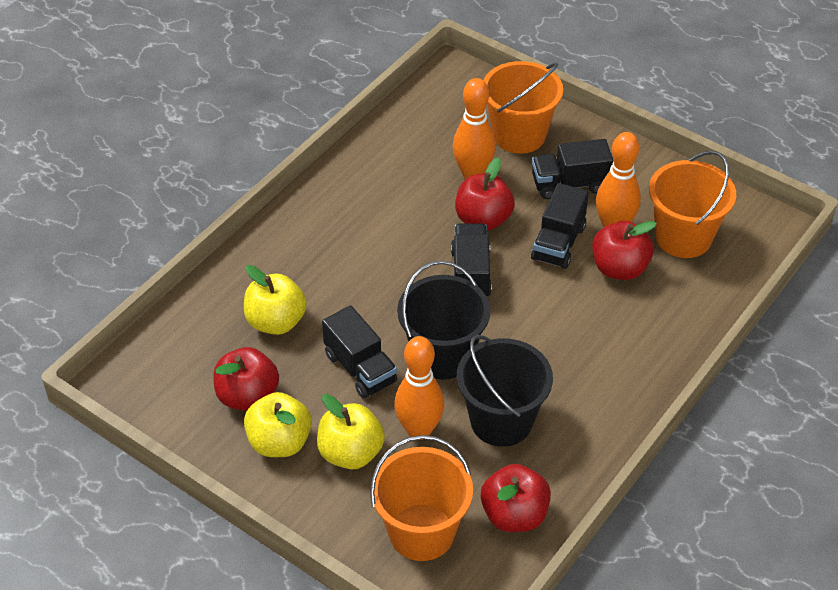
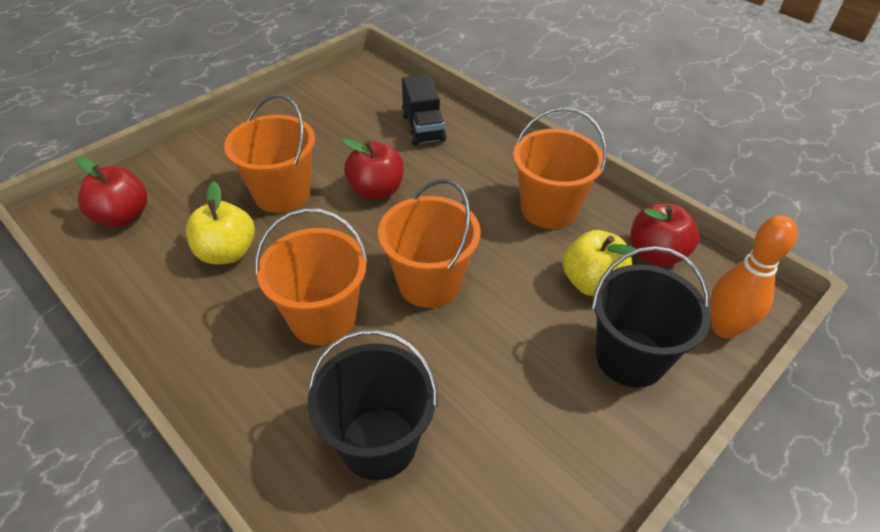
black truck: 4 -> 1
orange bowling pin: 3 -> 1
orange bucket: 3 -> 4
red apple: 4 -> 3
yellow apple: 3 -> 2

